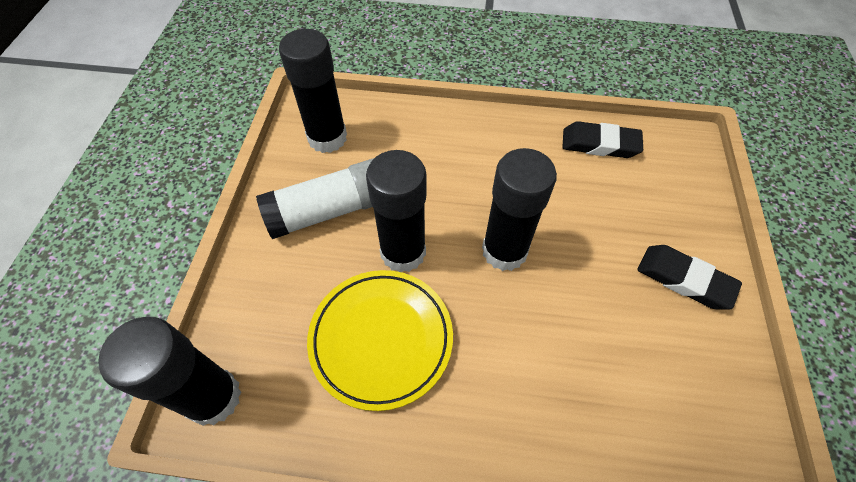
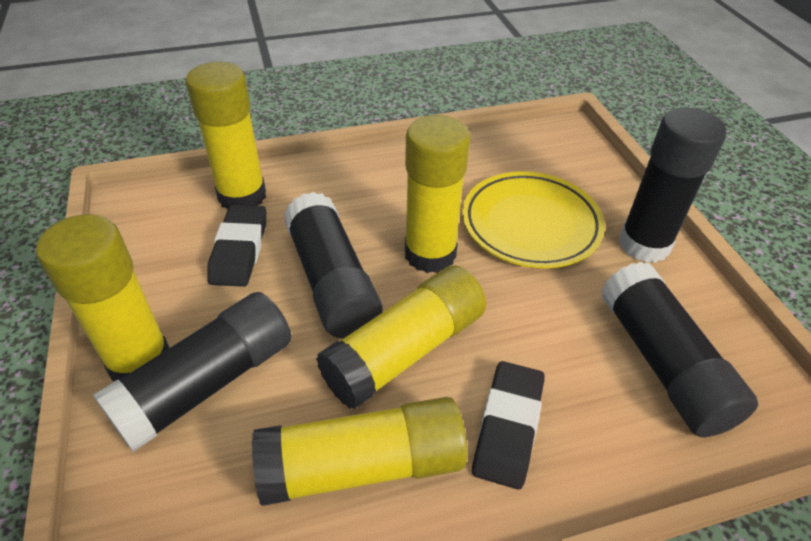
white glue stick: 1 -> 0
yellow glue stick: 0 -> 5

